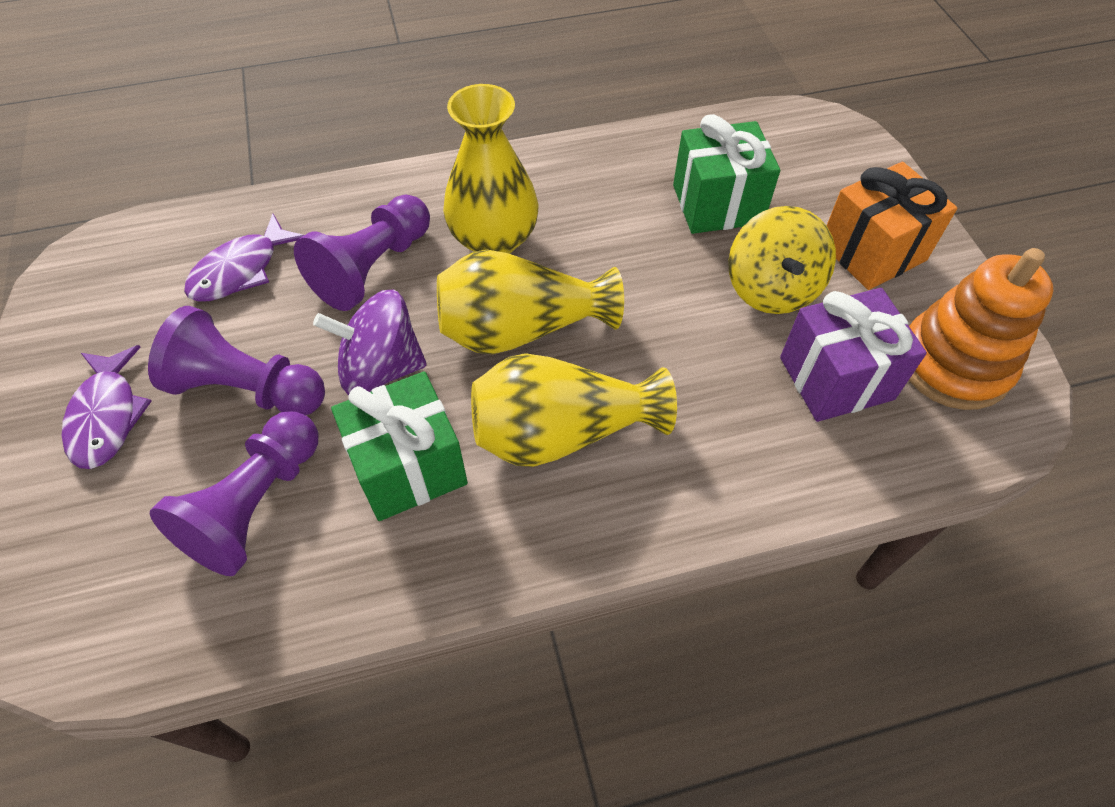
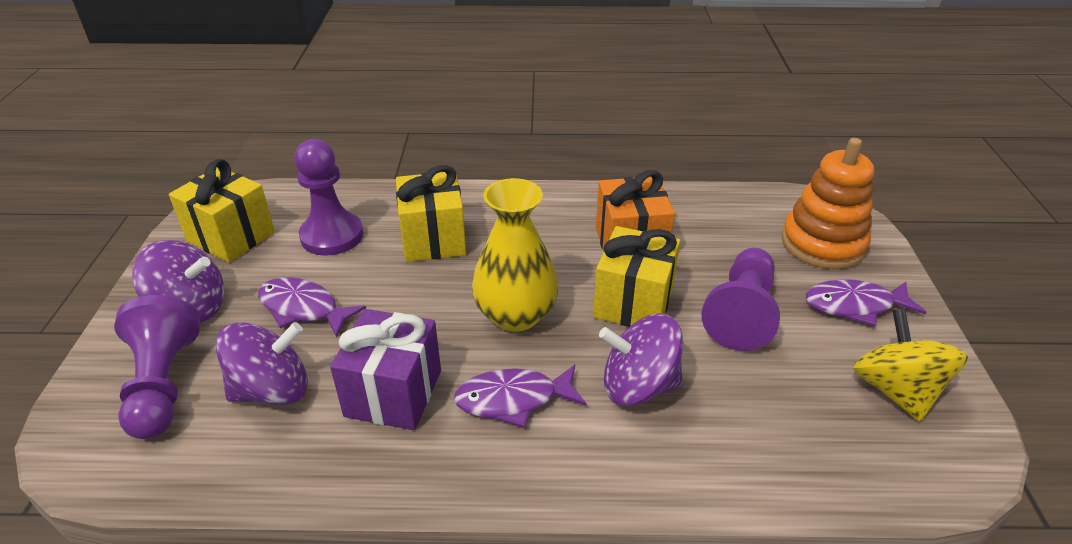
green gift: 2 -> 0
purple fish: 2 -> 3
purple spinning top: 1 -> 3
yellow gift: 0 -> 3
yellow vase: 3 -> 1

